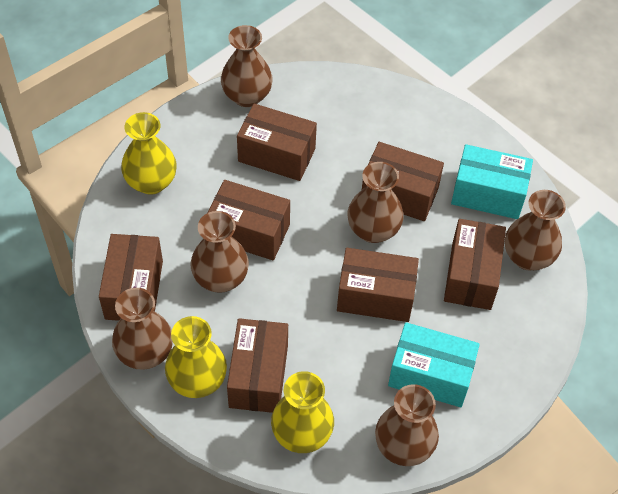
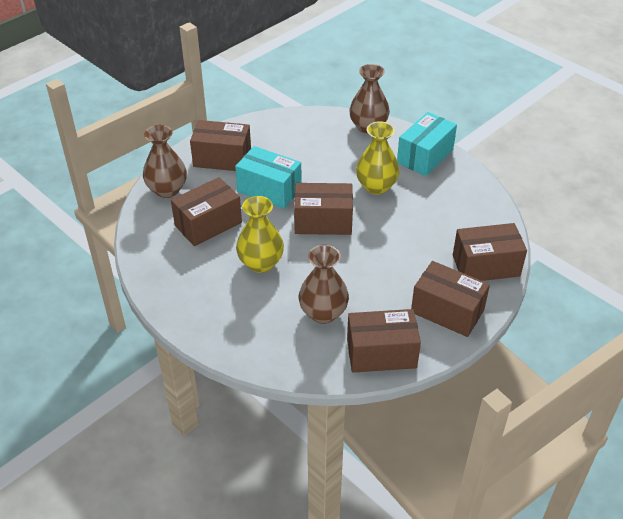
brown box: 7 -> 6
brown vase: 6 -> 3
yellow vase: 3 -> 2

